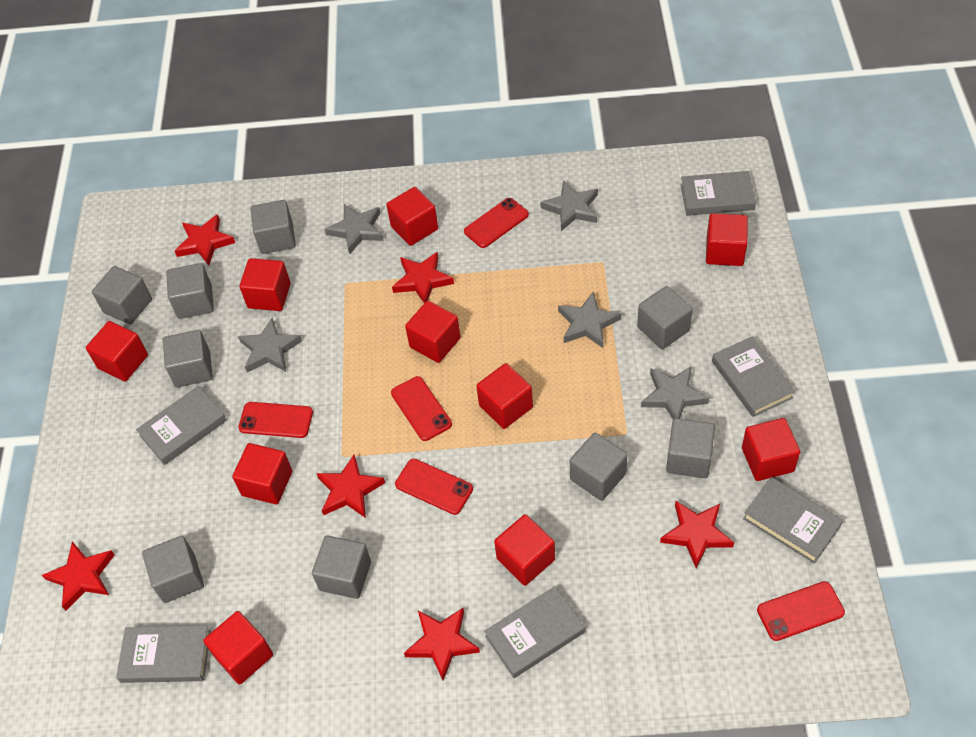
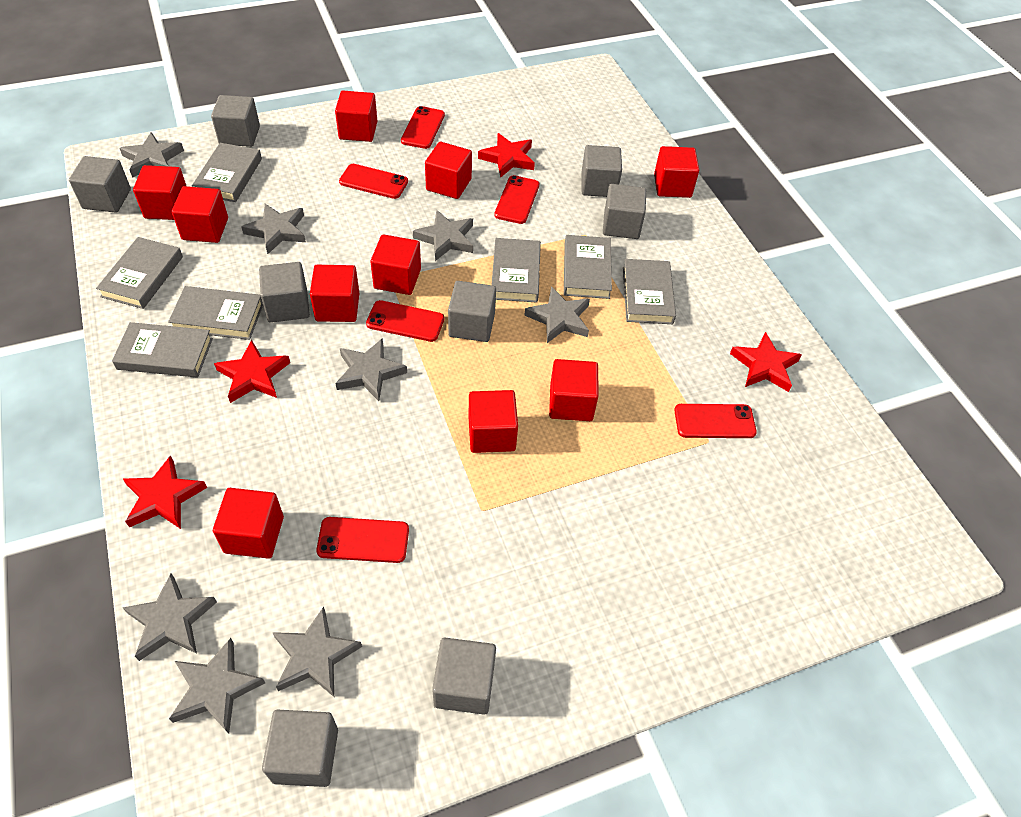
grey book: 6 -> 7
grey cube: 9 -> 8
grey star: 5 -> 8
red phone: 5 -> 6
red star: 6 -> 4

